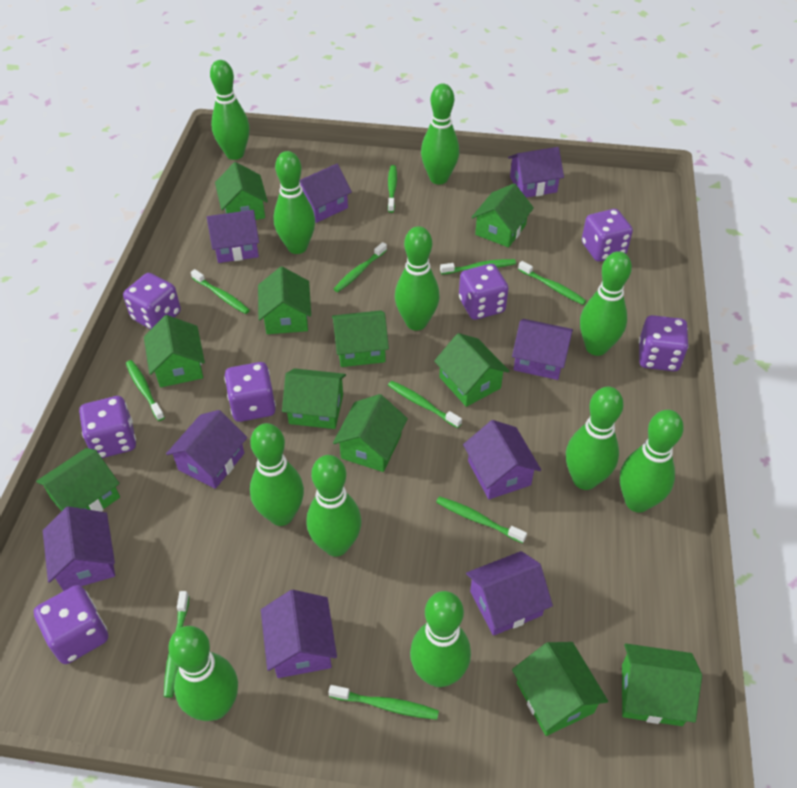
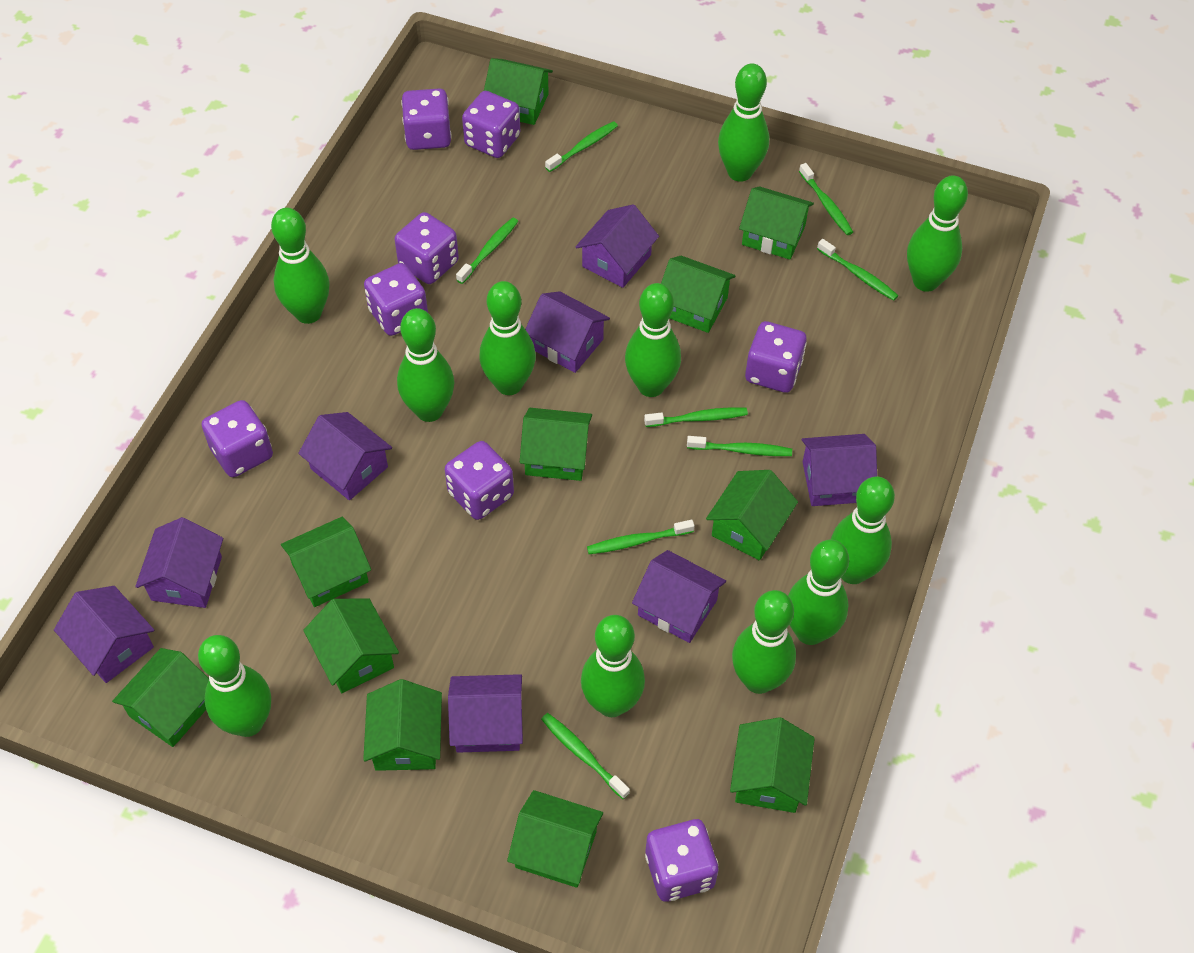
green toothbrush: 10 -> 8
purple dice: 7 -> 8
purple house: 9 -> 8

